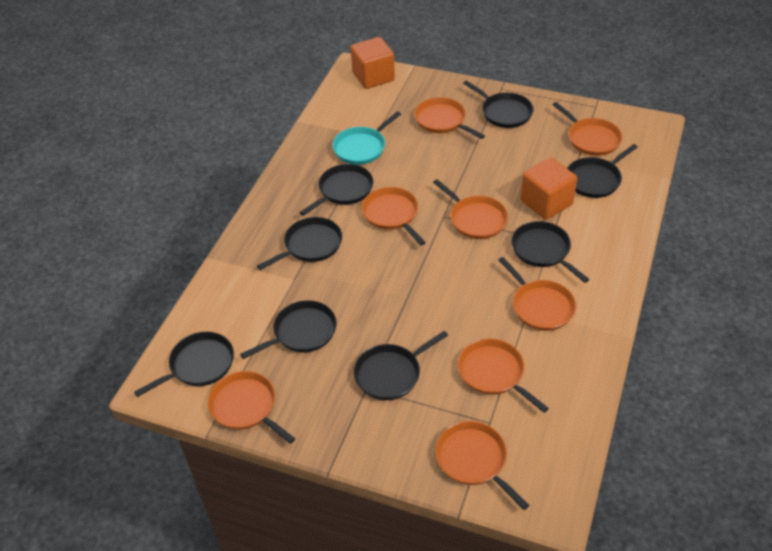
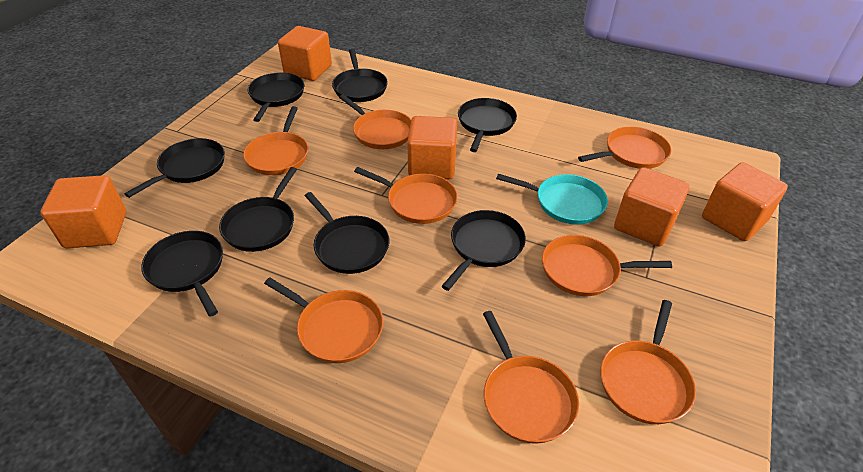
orange cube: 2 -> 5

